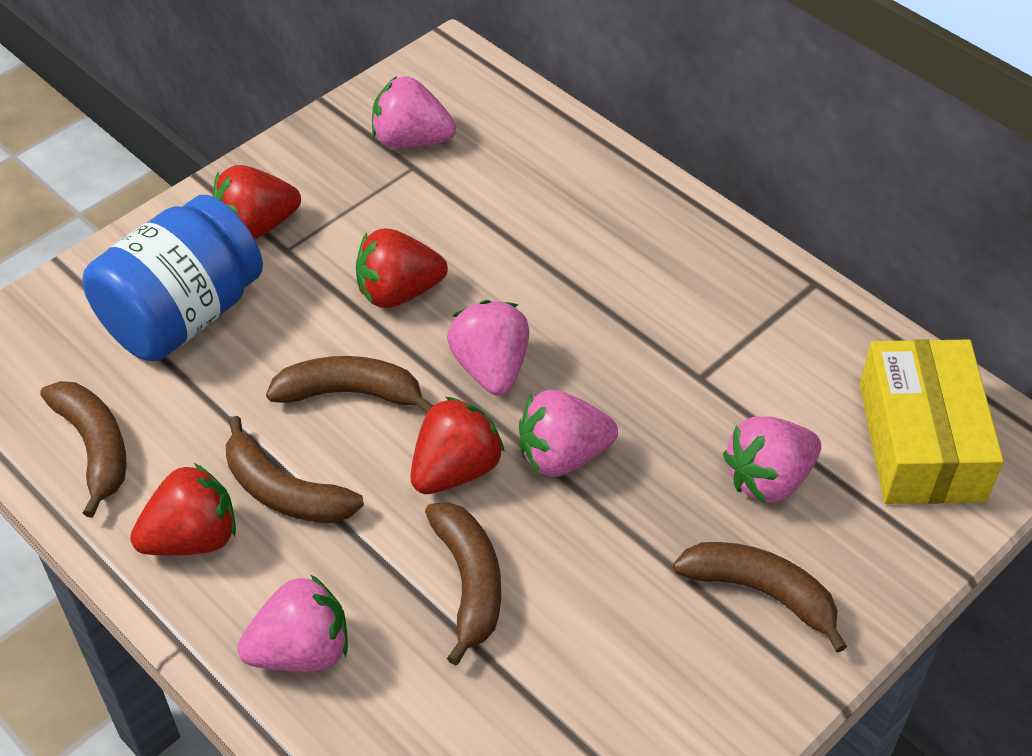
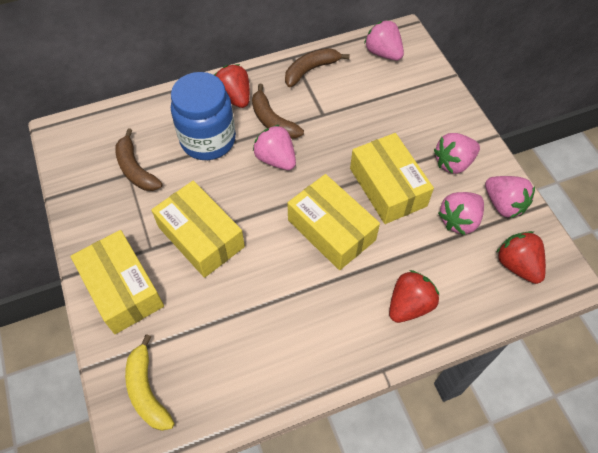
brown banana: 5 -> 3
red strawberry: 4 -> 3
yellow banana: 0 -> 1
yellow box: 1 -> 4

